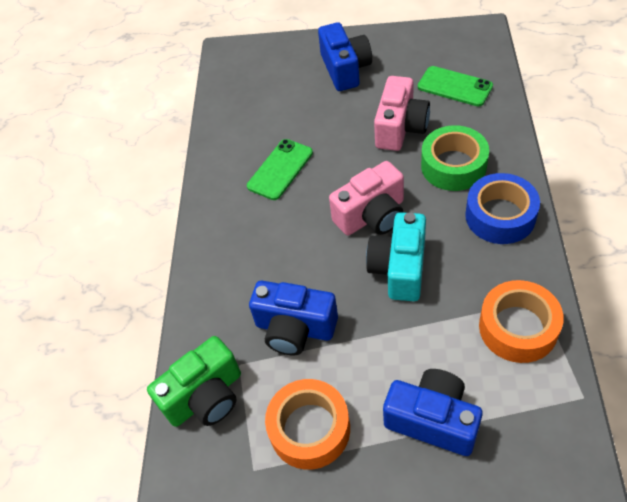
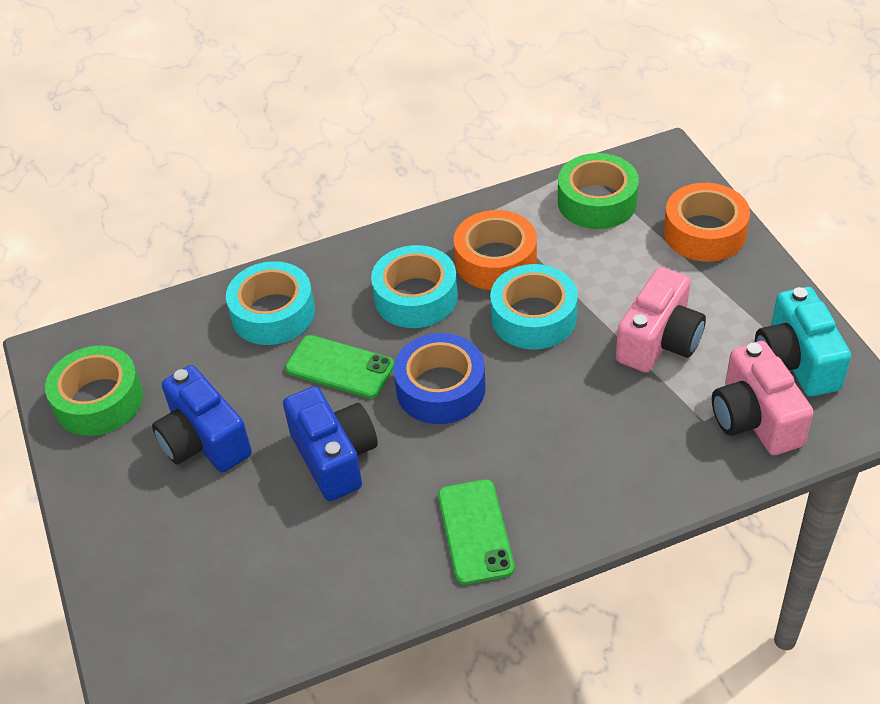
blue camera: 3 -> 2
green camera: 1 -> 0
green tape: 1 -> 2
turquoise tape: 0 -> 3

